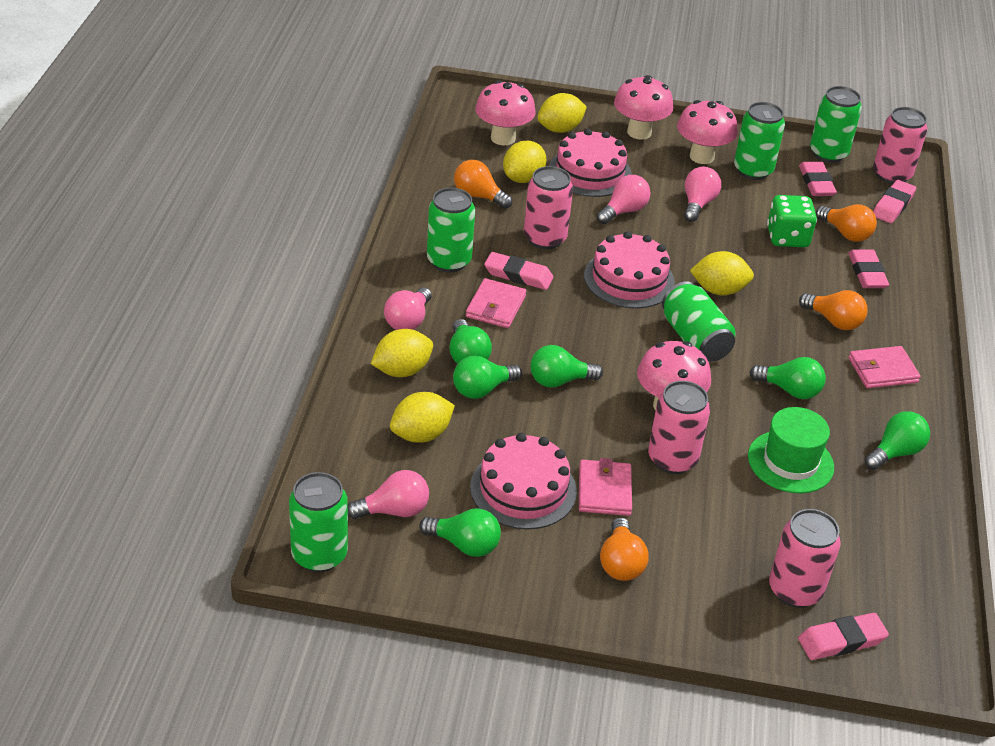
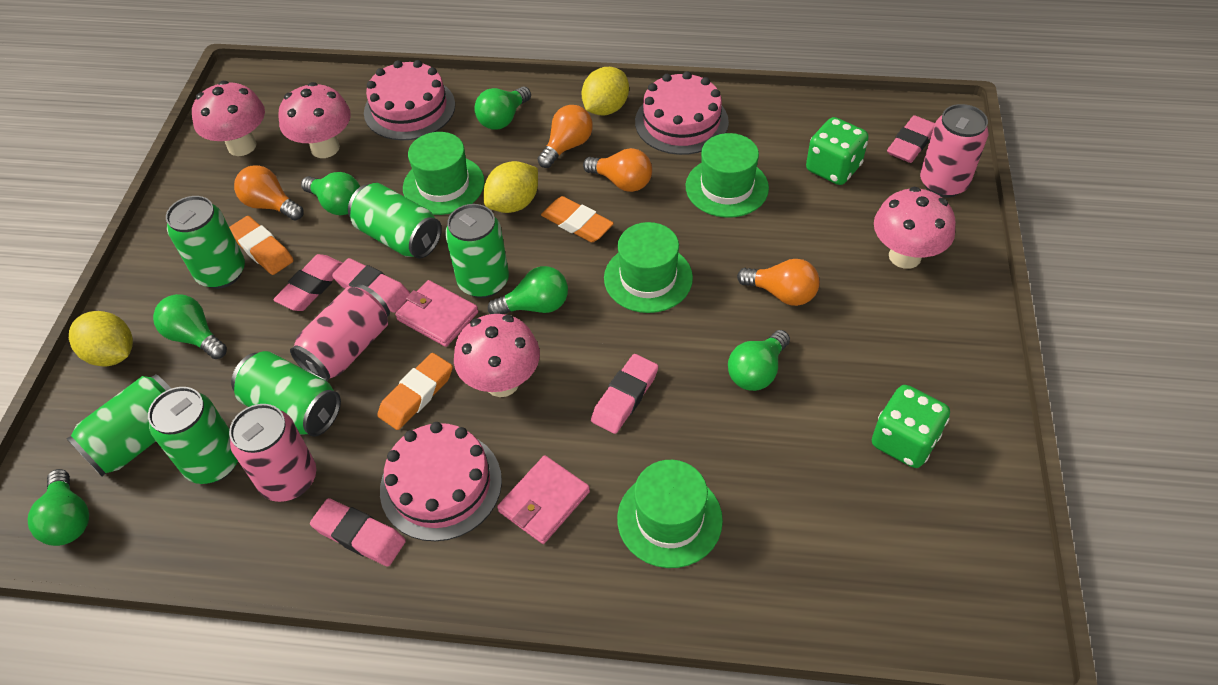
green can: 5 -> 6
green dice: 1 -> 2
green hat: 1 -> 4
orange eraser: 0 -> 3
pink can: 4 -> 3
pink light bulb: 4 -> 0
pink wallet: 3 -> 2
yellow lemon: 5 -> 3

